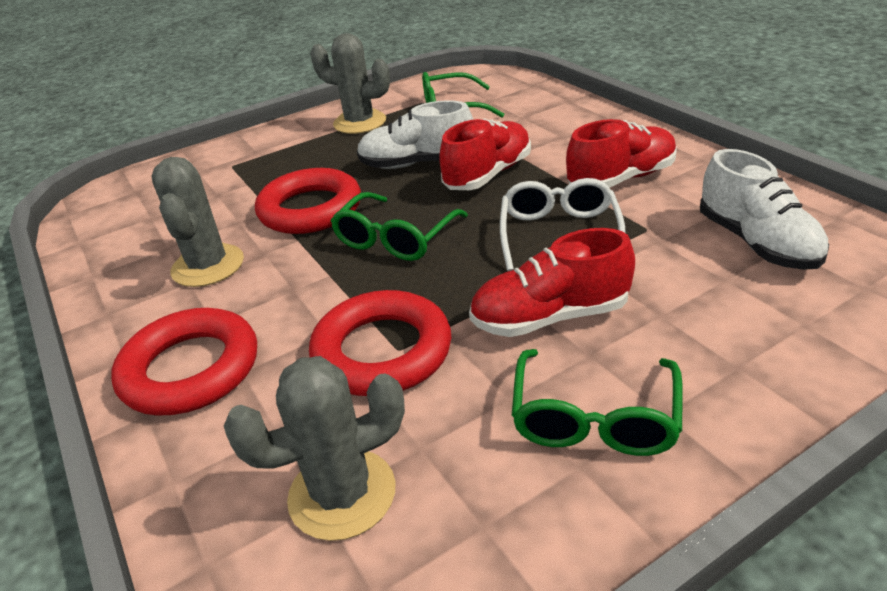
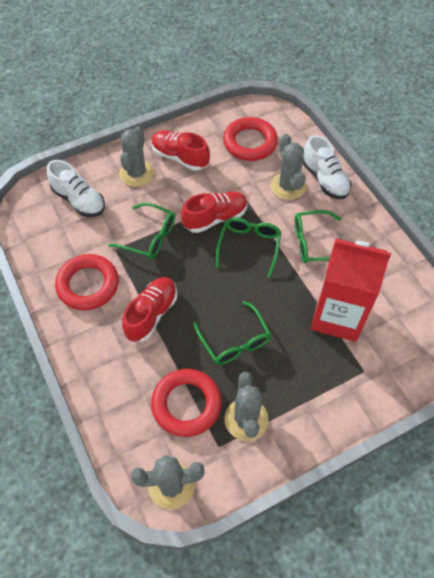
green glasses: 3 -> 4
grey cactus: 3 -> 4
red carton: 0 -> 1
white glasses: 1 -> 0

